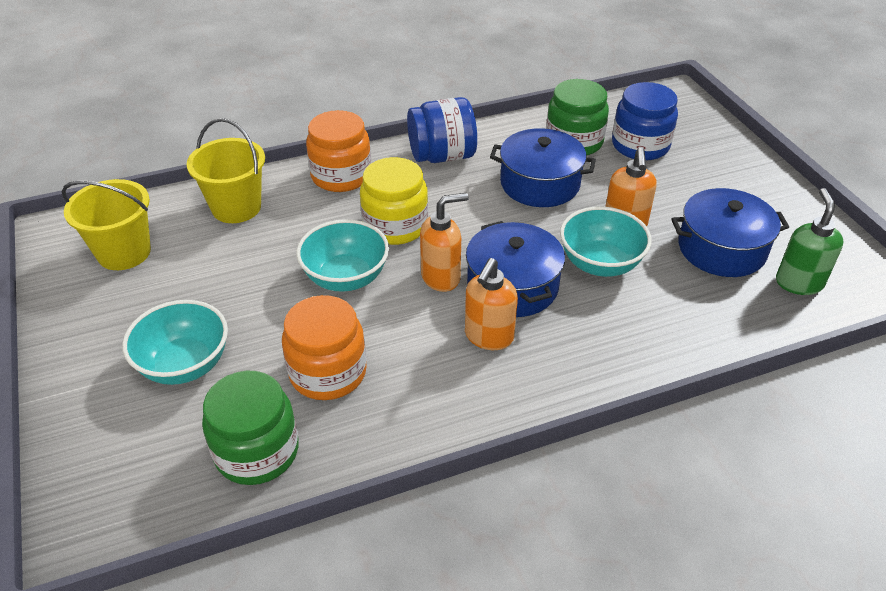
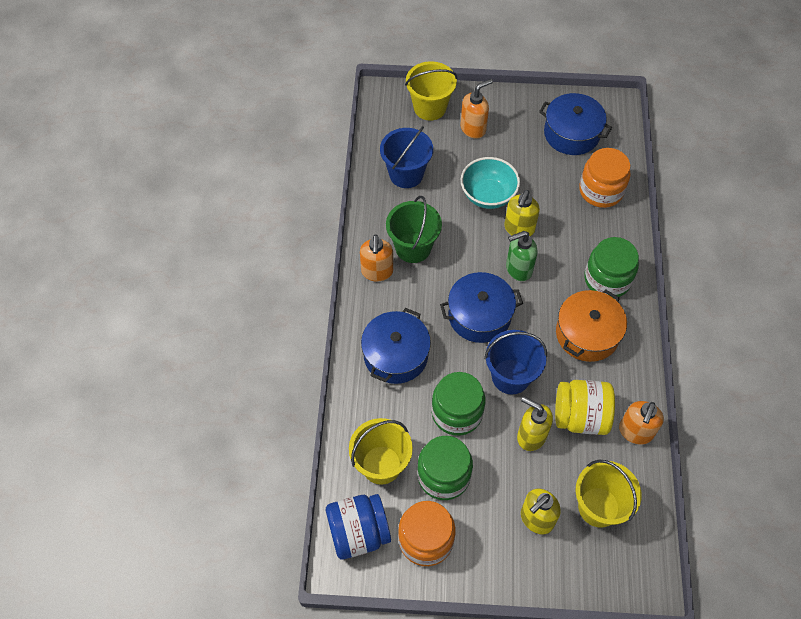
blue bucket: 0 -> 2
blue jar: 2 -> 1
green bucket: 0 -> 1
green jar: 2 -> 3
orange pot: 0 -> 1
turquoise bowl: 3 -> 1
yellow bucket: 2 -> 3
yellow soap dispenser: 0 -> 3

